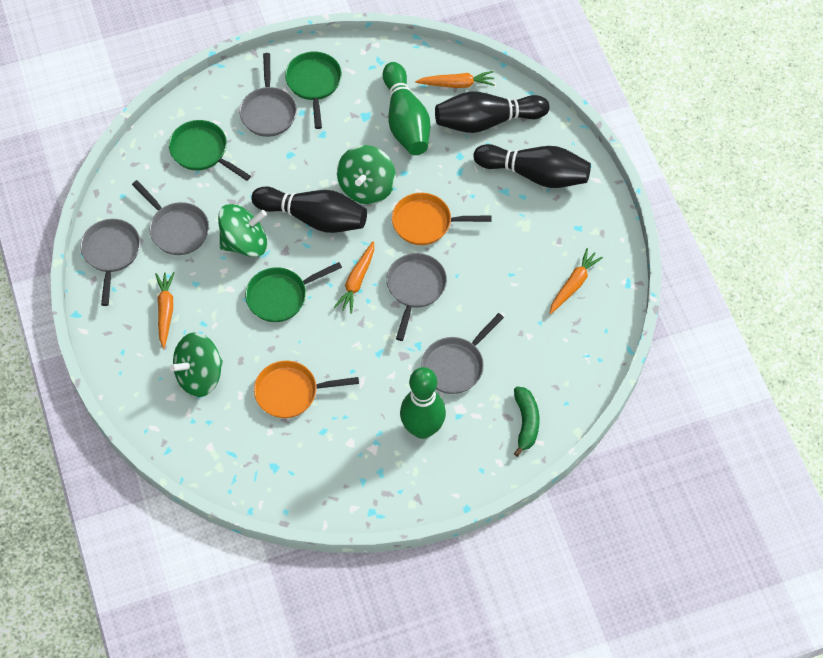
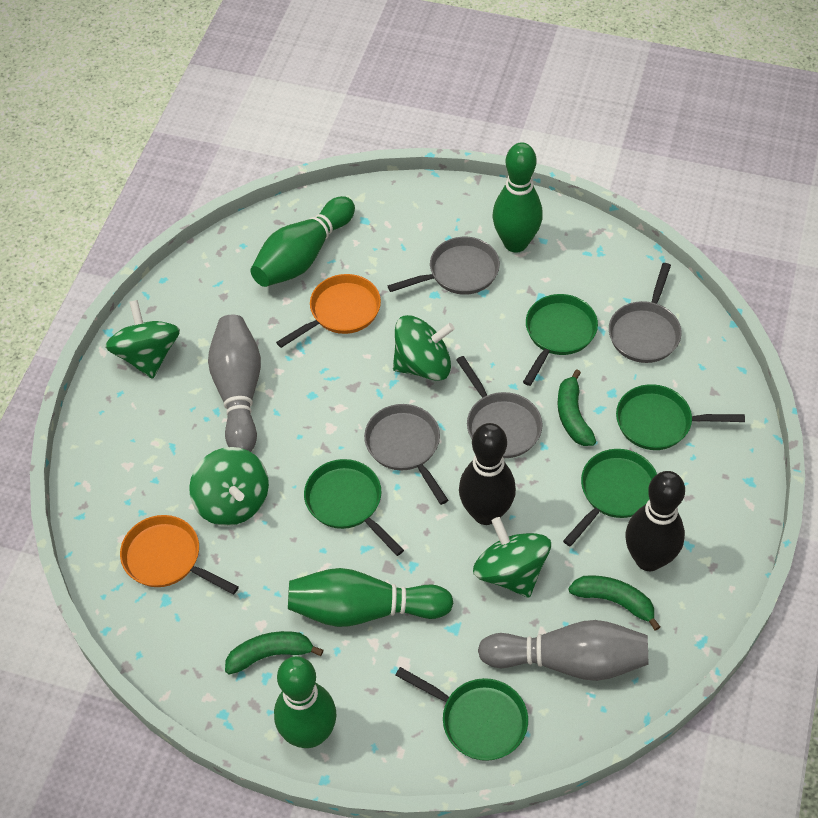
black bowling pin: 3 -> 2
green banana: 1 -> 3
green bowling pin: 2 -> 4
green pan: 3 -> 5
green spinning top: 3 -> 4
grey bowling pin: 0 -> 2
grey pan: 5 -> 4
orange carrot: 4 -> 0

